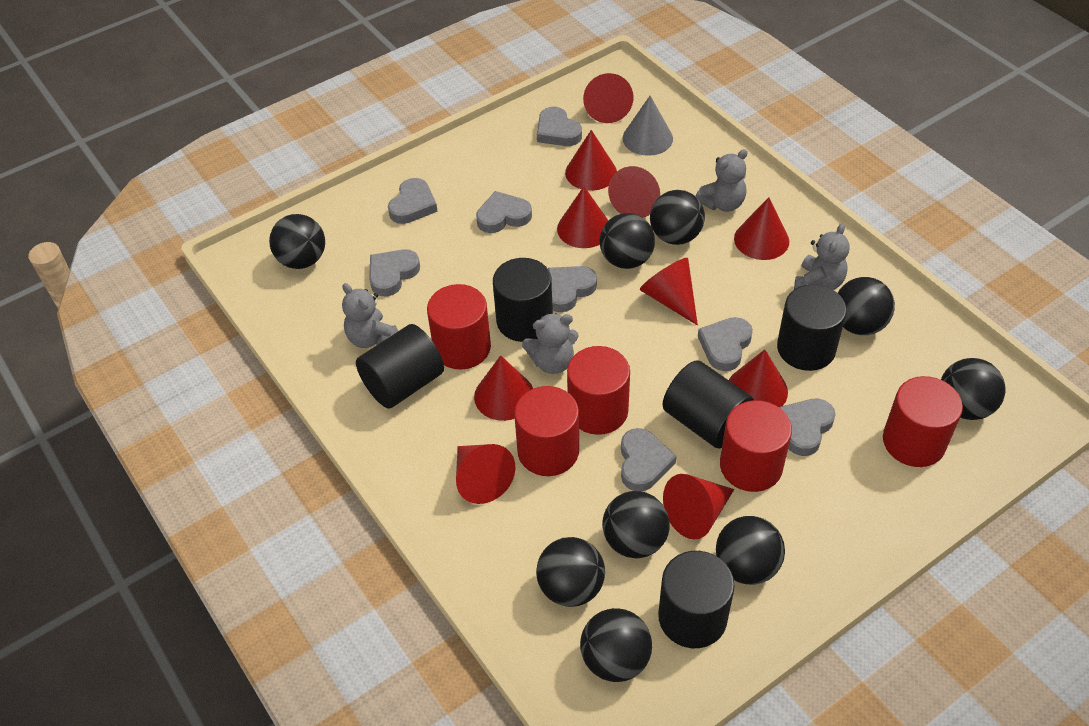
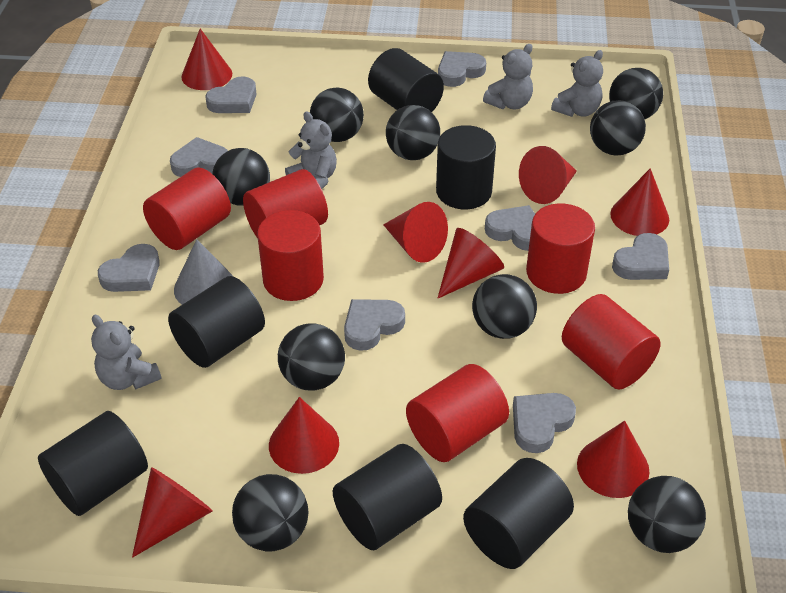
black cylinder: 5 -> 6
red cone: 10 -> 8
red cylinder: 5 -> 6

